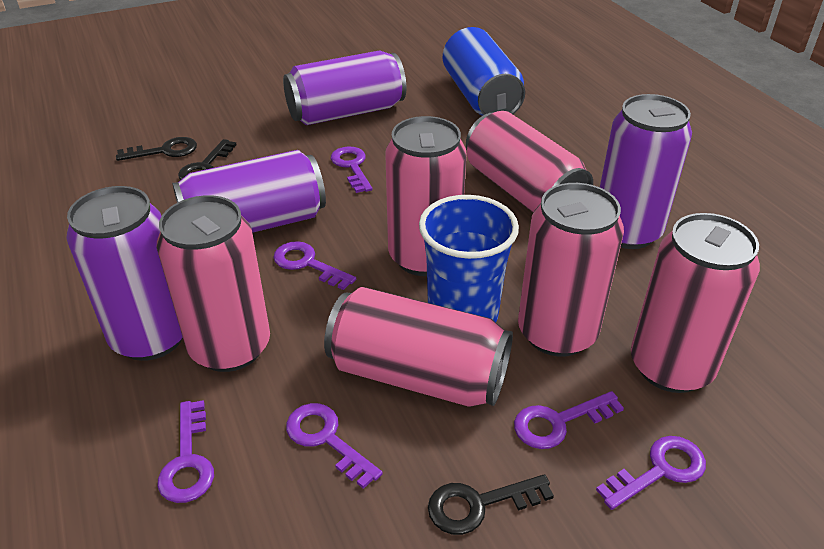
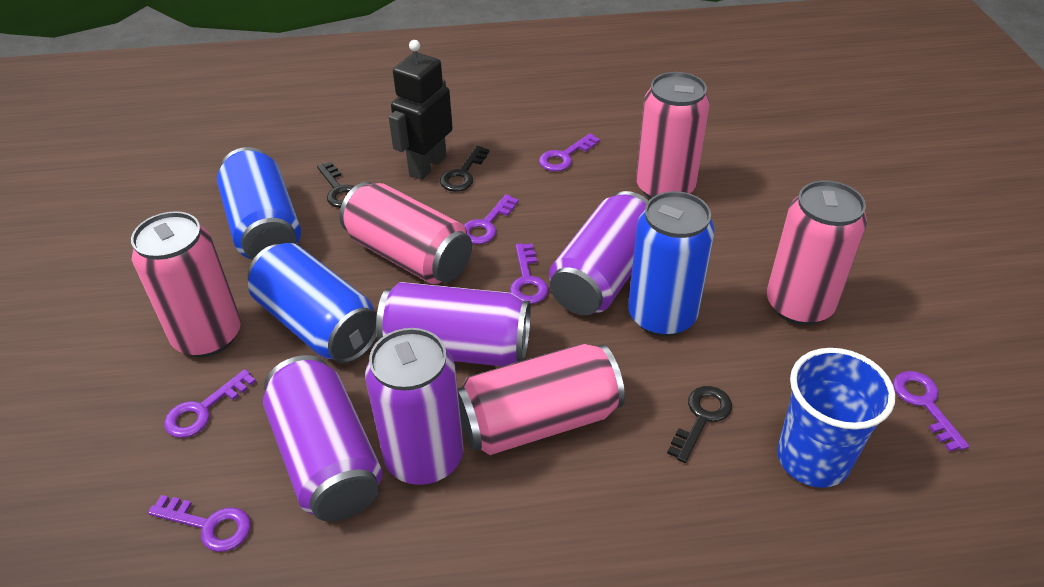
black robot: 0 -> 1
blue can: 1 -> 3
pink can: 6 -> 5

